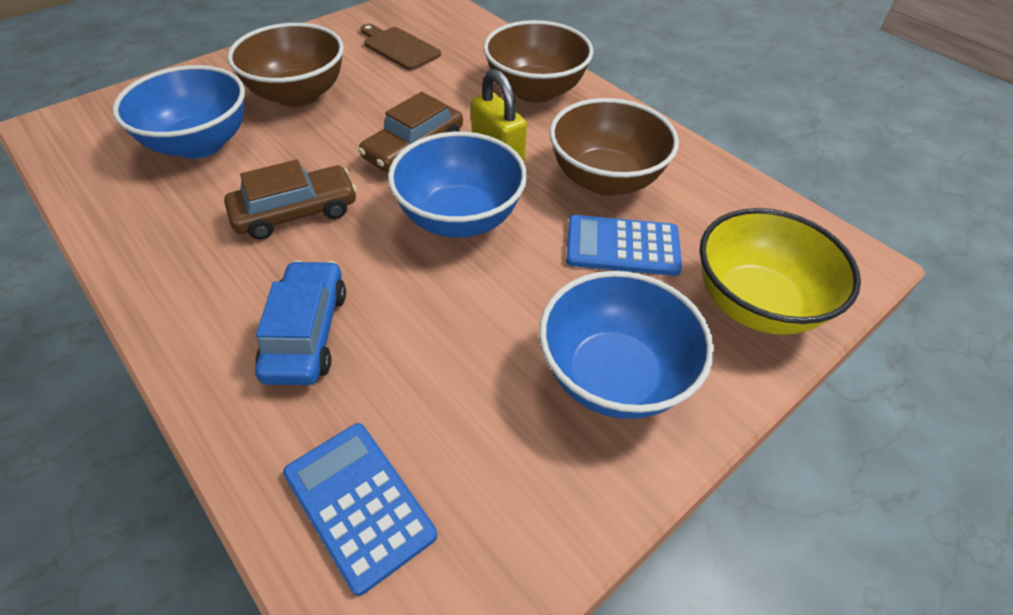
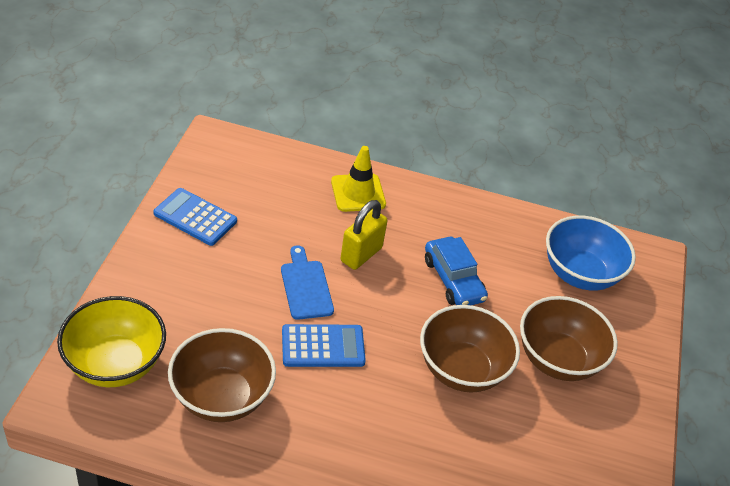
blue bowl: 3 -> 1
blue cutting board: 0 -> 1
brown car: 2 -> 0
brown cutting board: 1 -> 0
yellow traffic cone: 0 -> 1

